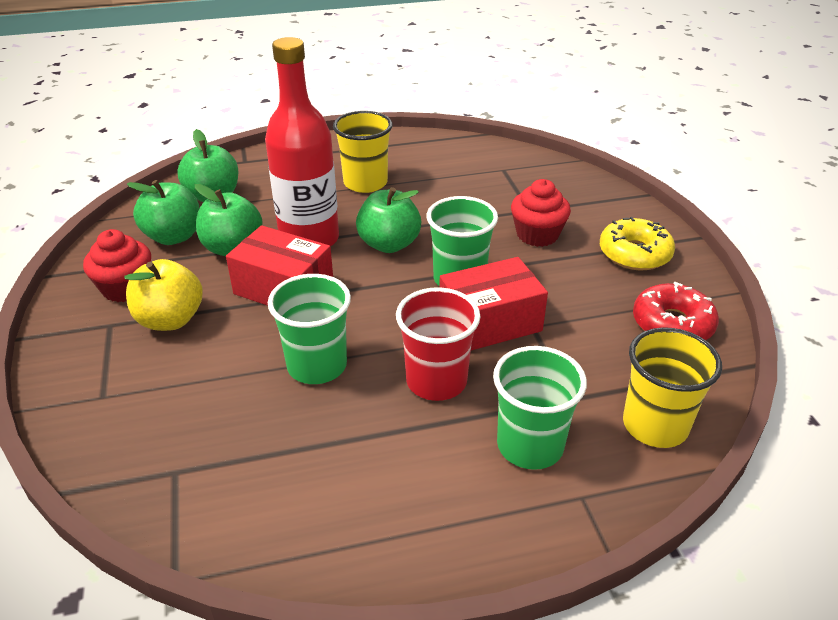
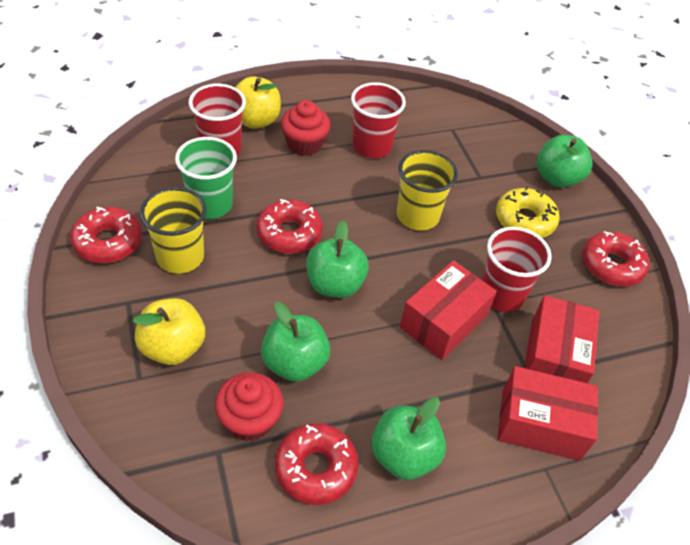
green cup: 3 -> 1
red bottle: 1 -> 0
red box: 2 -> 3
red cup: 1 -> 3
red donut: 1 -> 4
yellow apple: 1 -> 2

